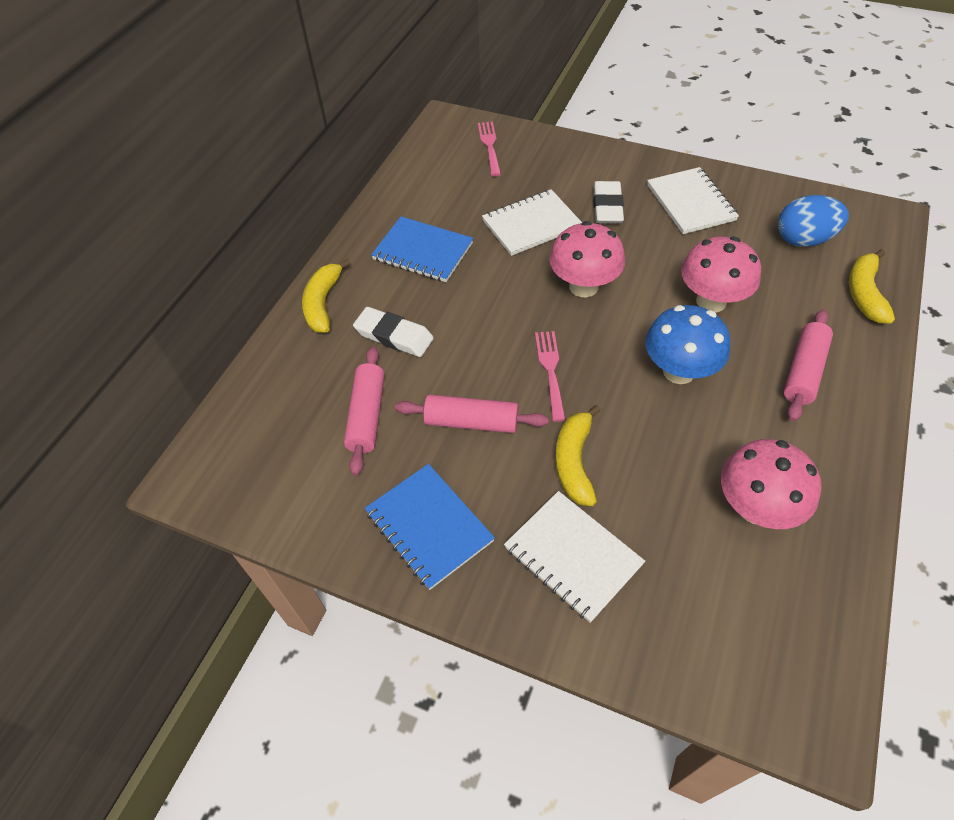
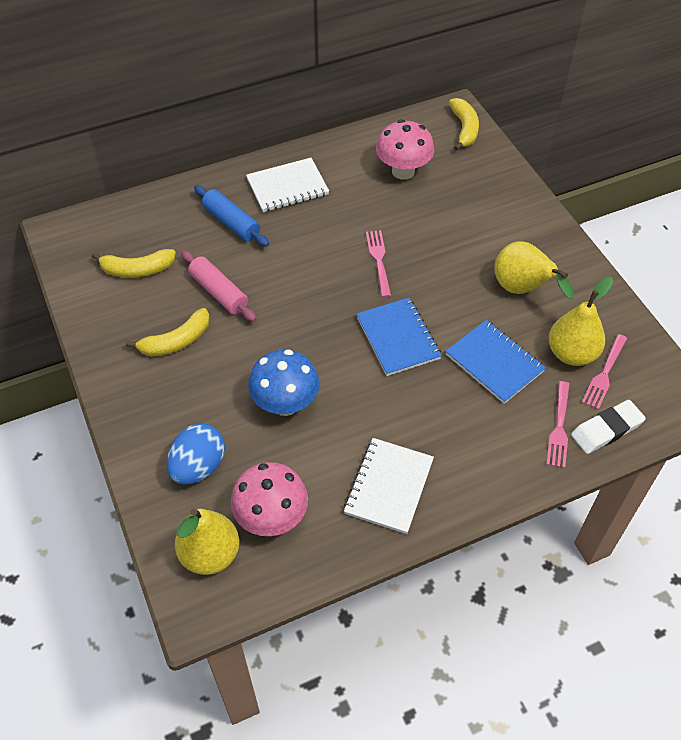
blue rolling pin: 0 -> 1
pink fork: 2 -> 3
pink mushroom: 3 -> 2
pink rolling pin: 3 -> 1
white eraser: 2 -> 1
white notebook: 3 -> 2
yellow pear: 0 -> 3

